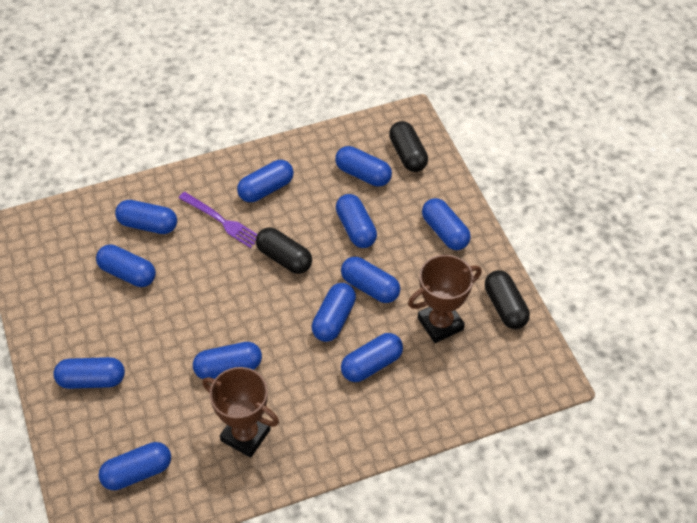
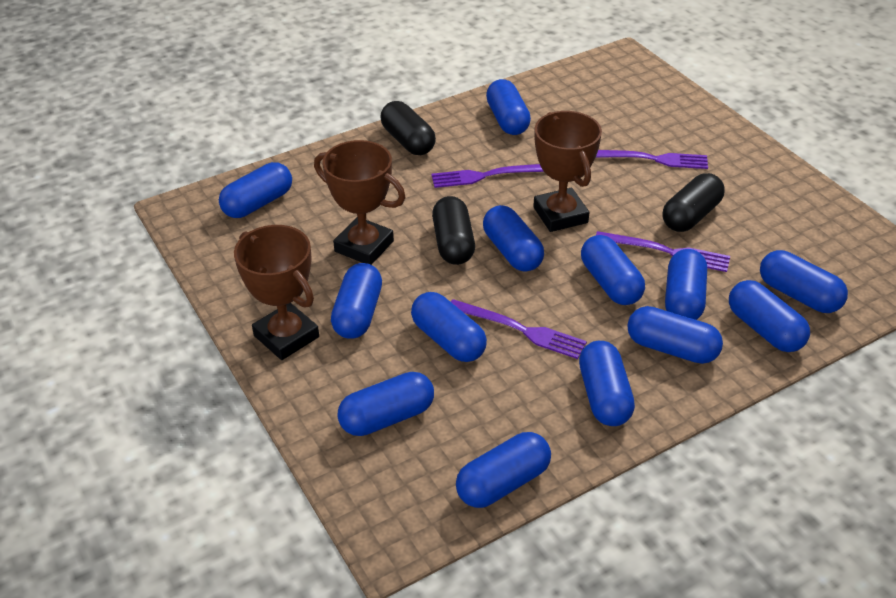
blue capsule: 12 -> 13
brown trophy: 2 -> 3
purple fork: 1 -> 4

